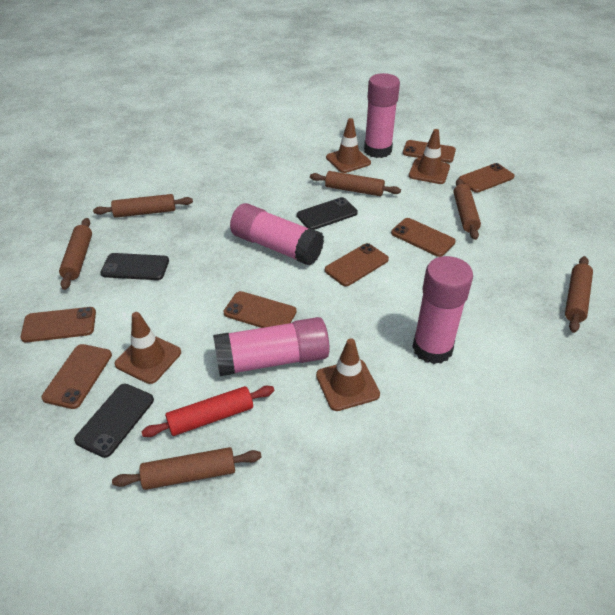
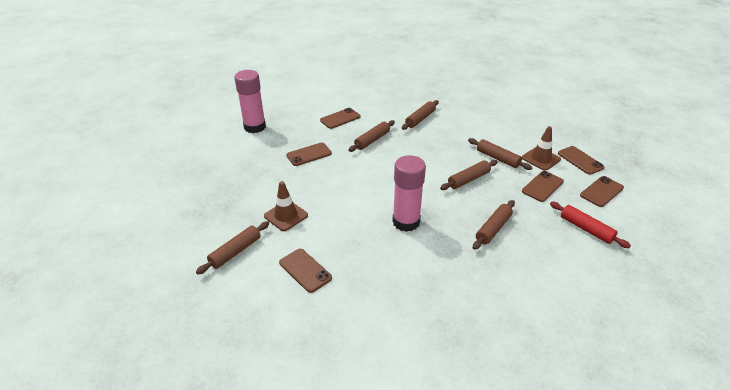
black phone: 3 -> 0
brown phone: 7 -> 6
brown traffic cone: 4 -> 2
pink glue stick: 4 -> 2

